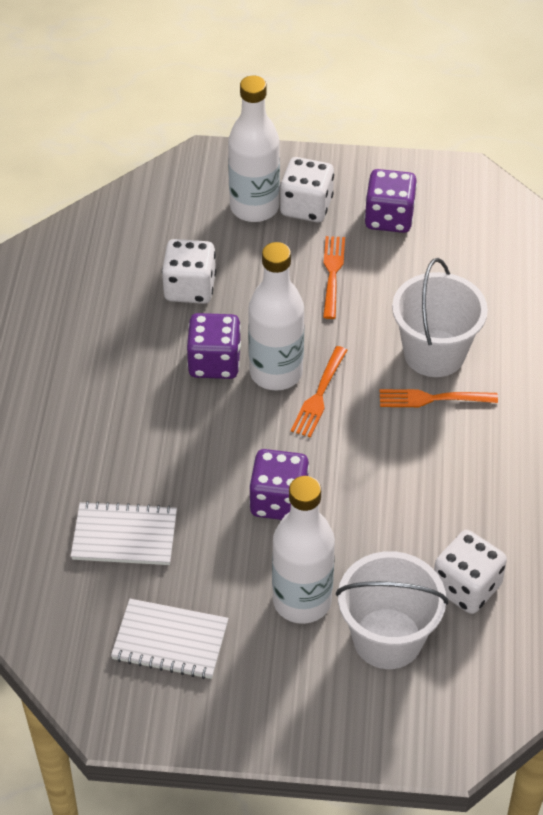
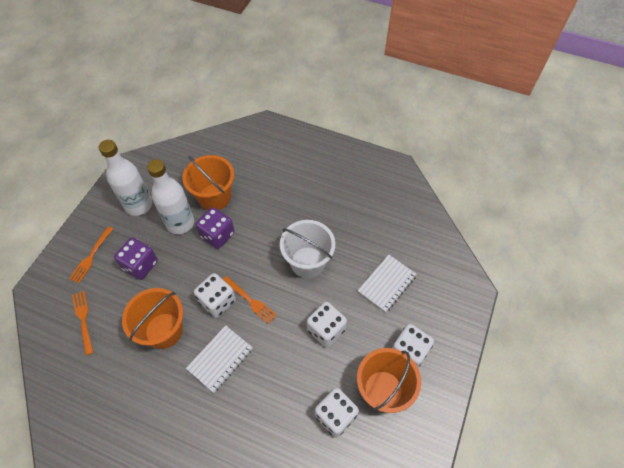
orange bucket: 0 -> 3
purple dice: 3 -> 2
white bottle: 3 -> 2
white bucket: 2 -> 1
white dice: 3 -> 4

